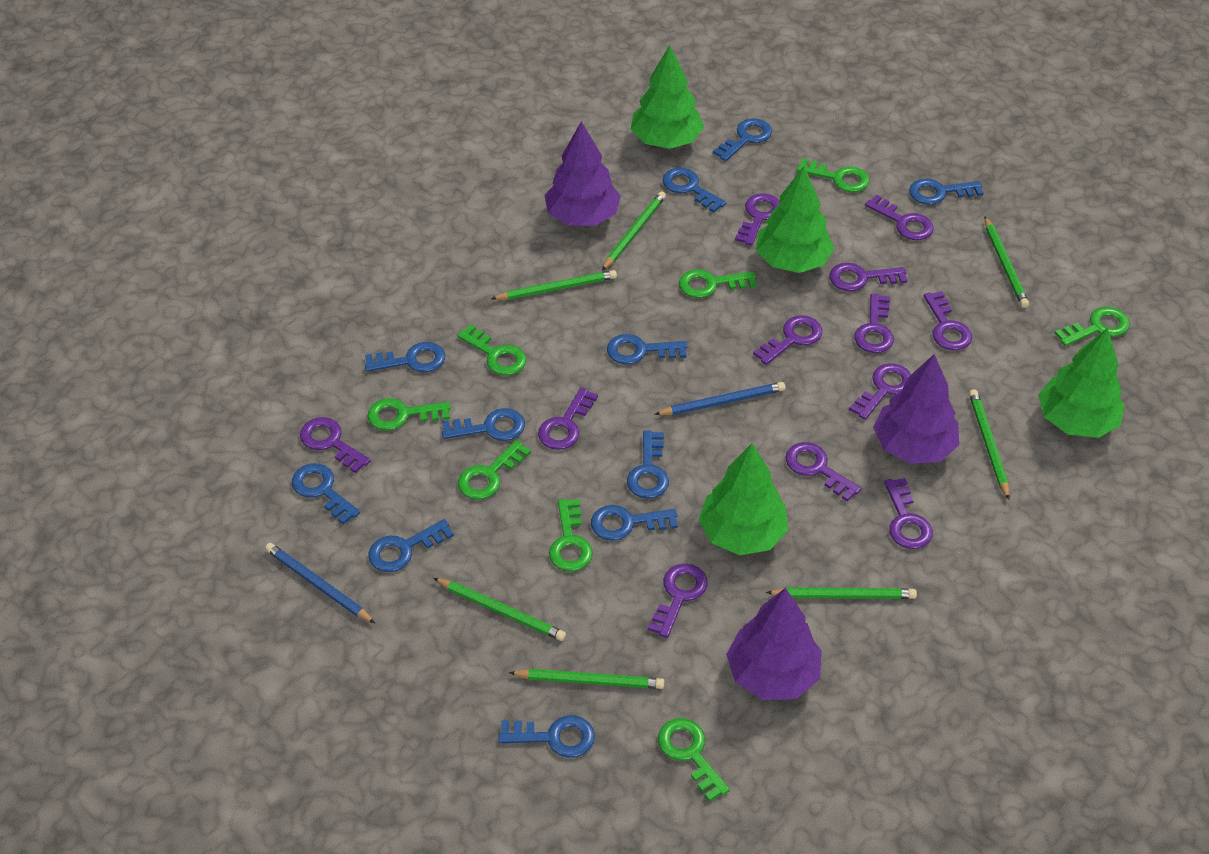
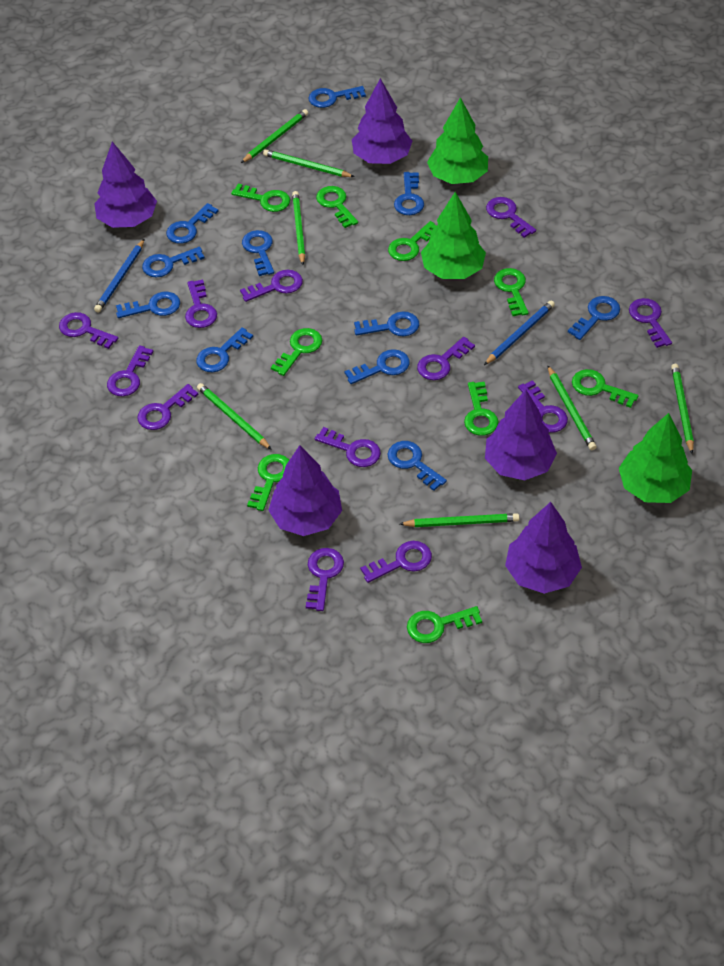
green key: 8 -> 9
green tree: 4 -> 3
purple tree: 3 -> 5

